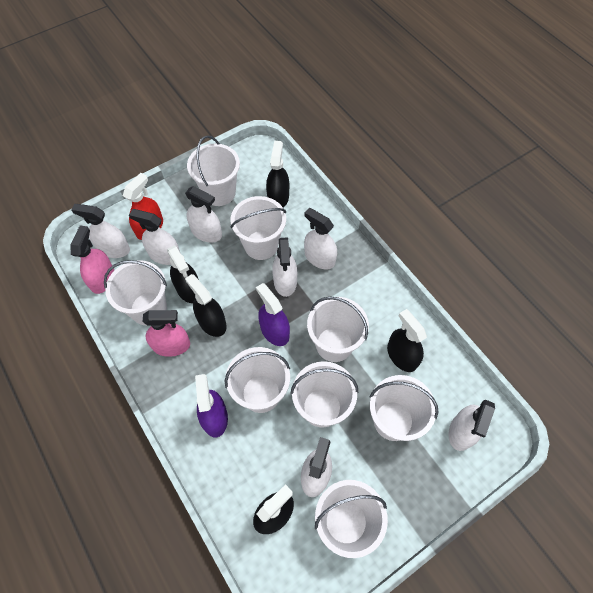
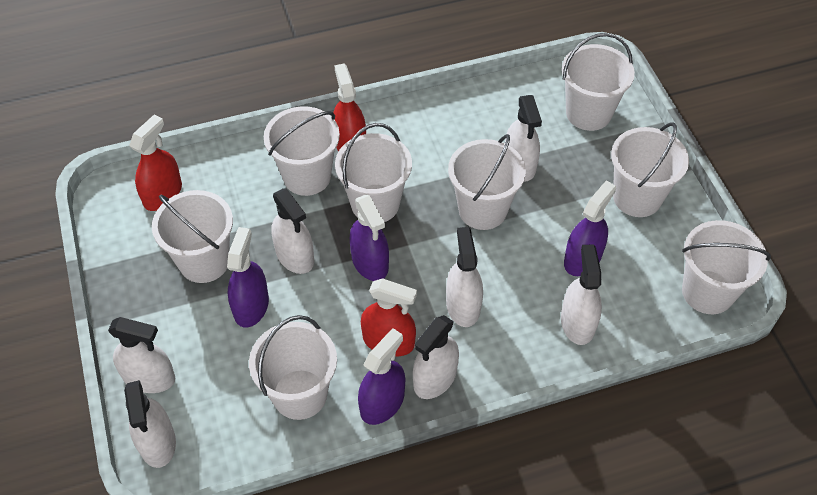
black spray bottle: 5 -> 0
pink spray bottle: 2 -> 0
purple spray bottle: 2 -> 4
red spray bottle: 1 -> 3

